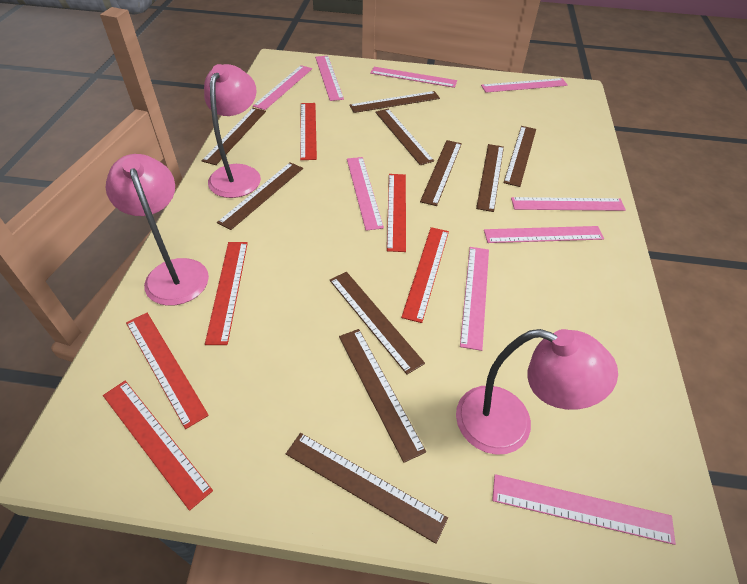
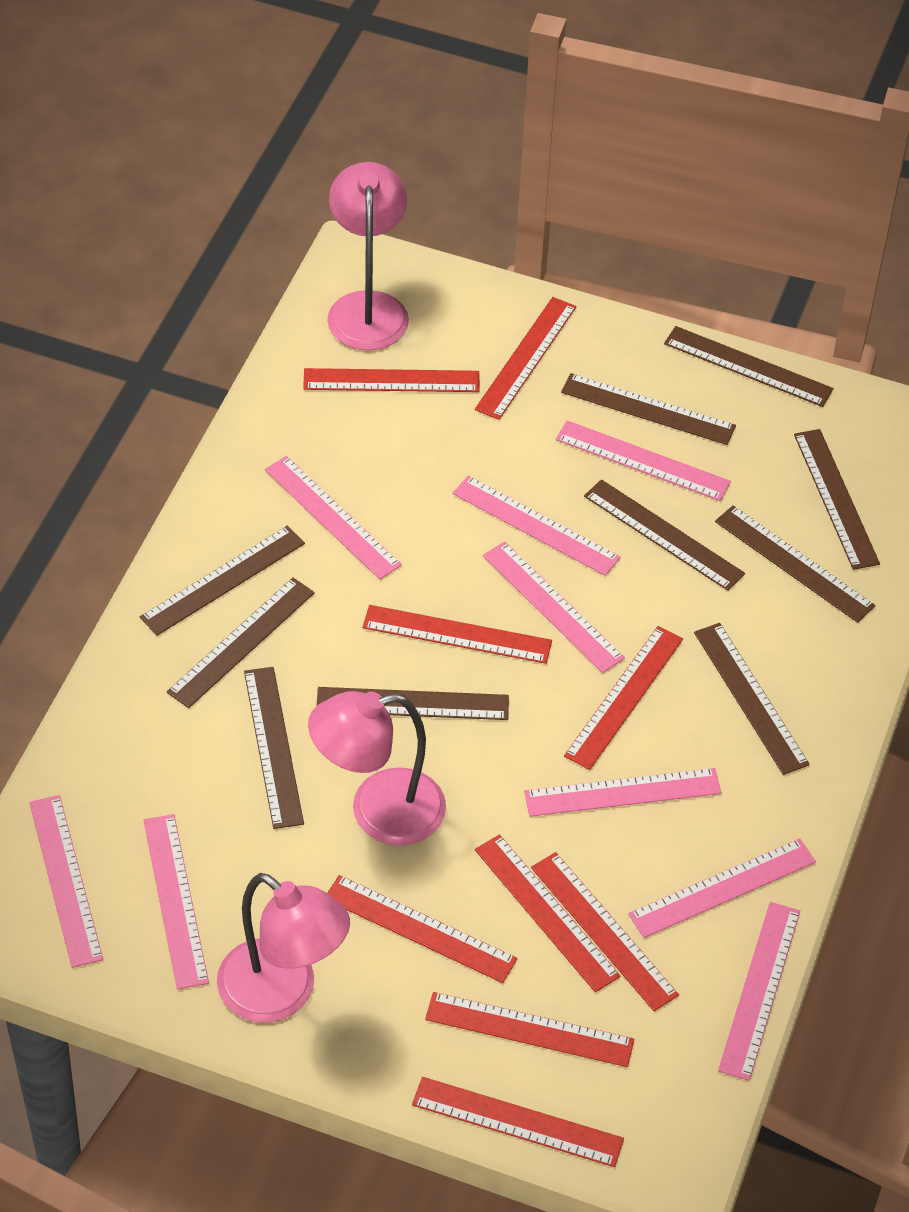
red ruler: 6 -> 9

